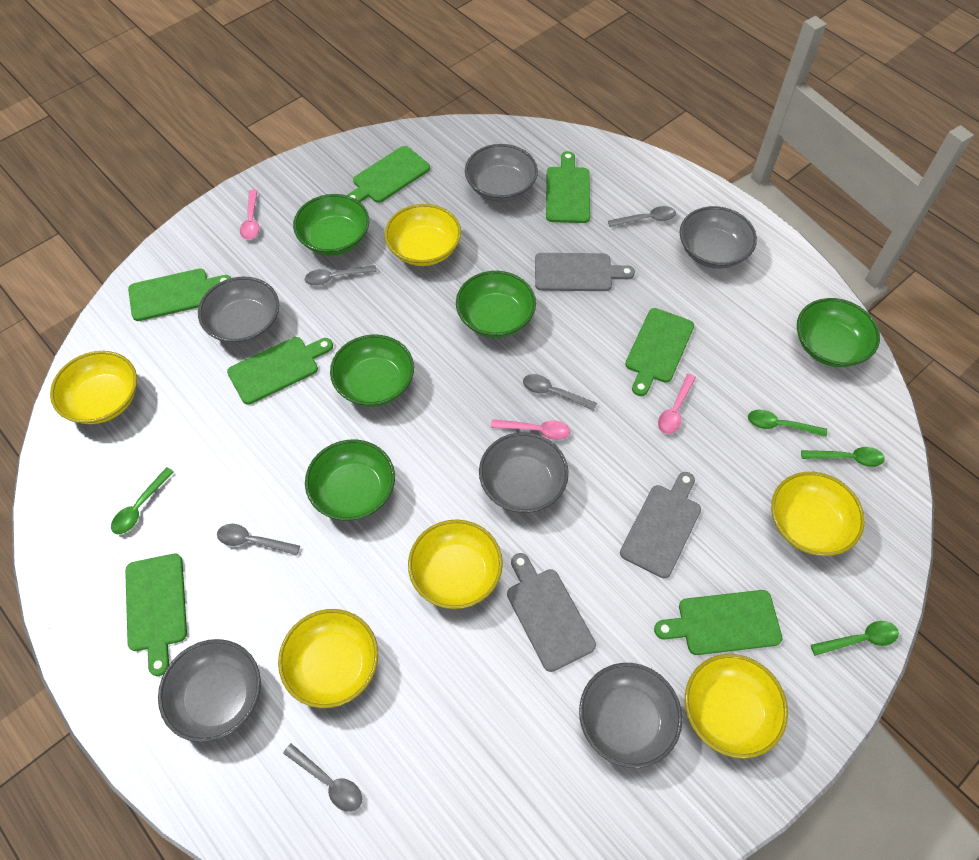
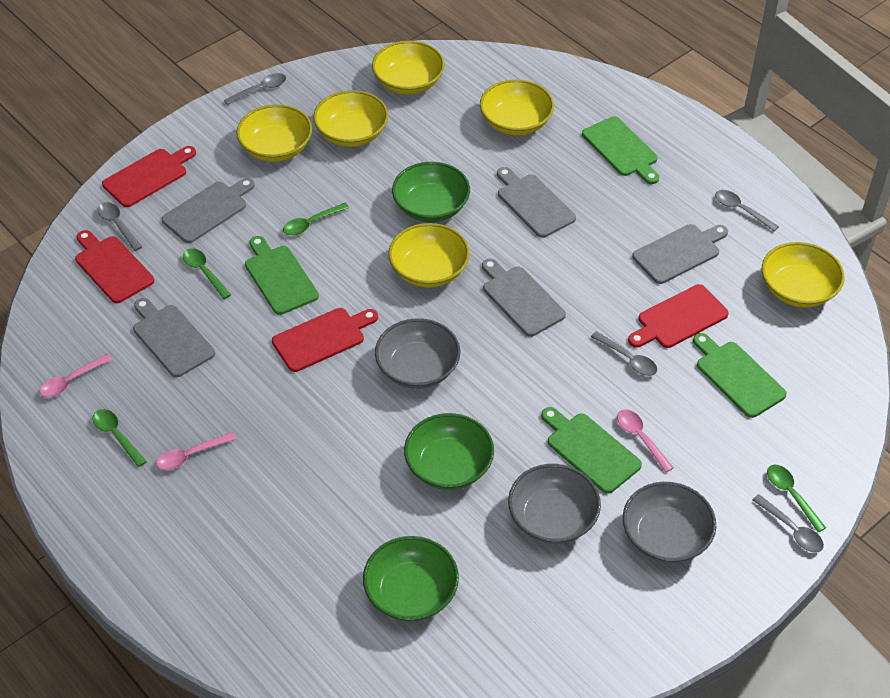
green bowl: 5 -> 3
green cutting board: 7 -> 4
grey bowl: 6 -> 3
grey cutting board: 3 -> 5
red cutting board: 0 -> 4

